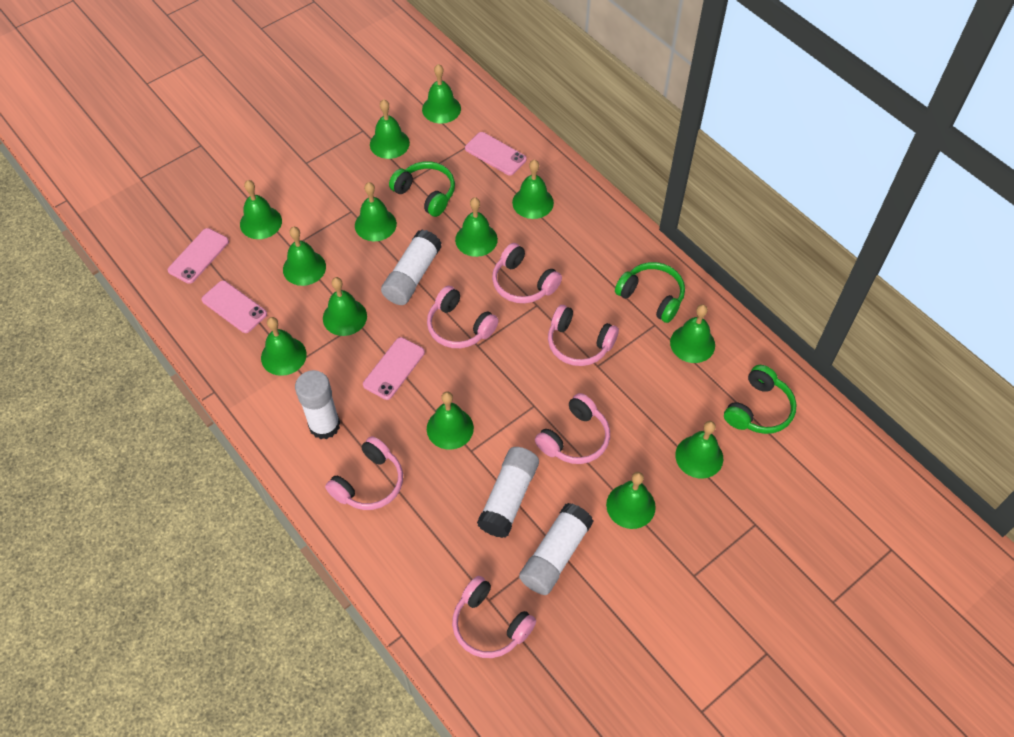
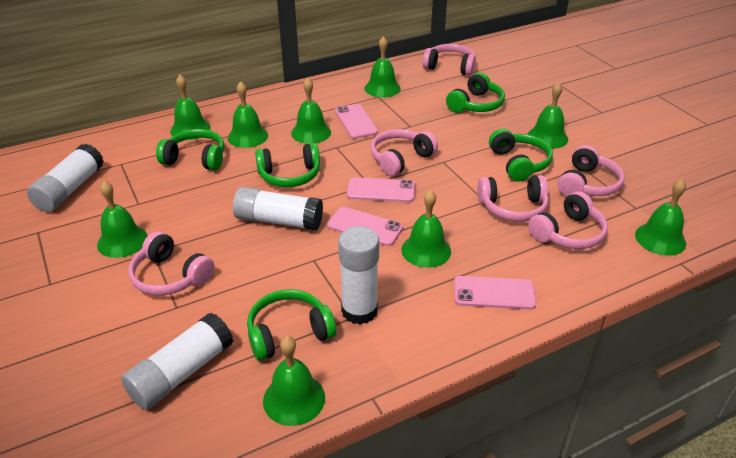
green bell: 13 -> 9
green headphones: 3 -> 5

